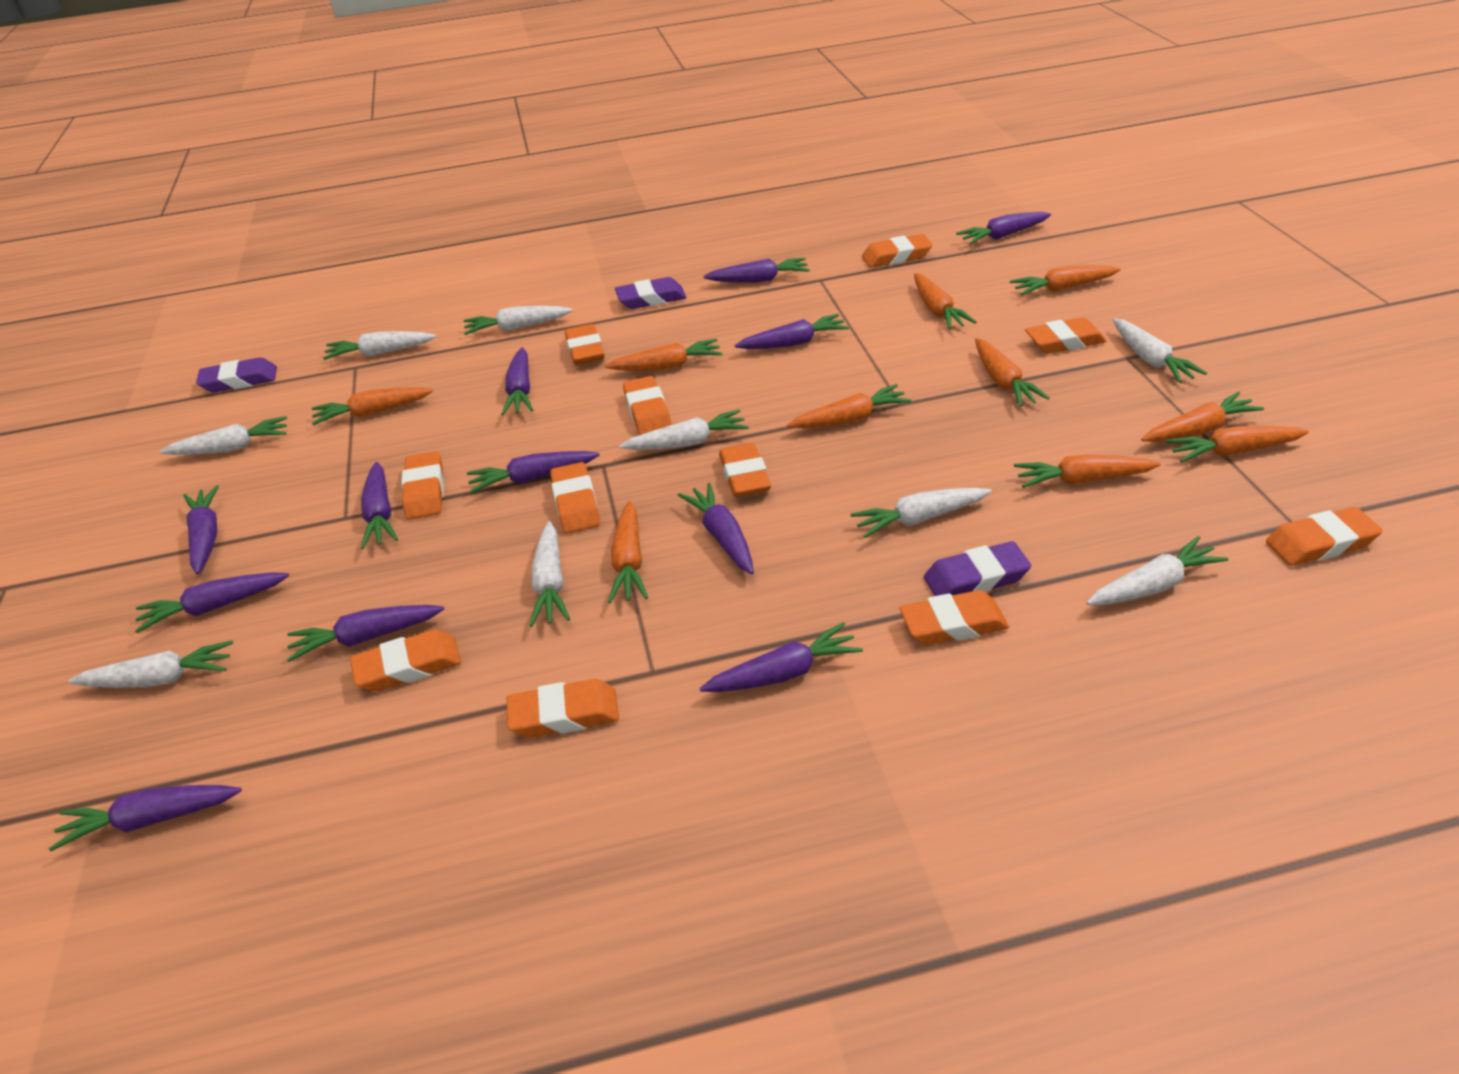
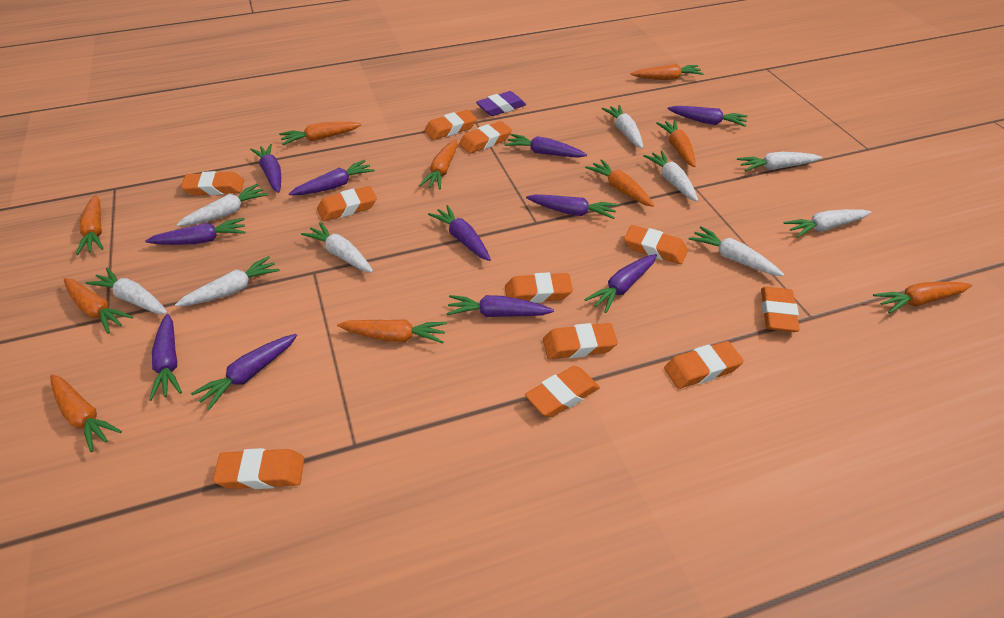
purple carrot: 12 -> 11
purple eraser: 3 -> 1

